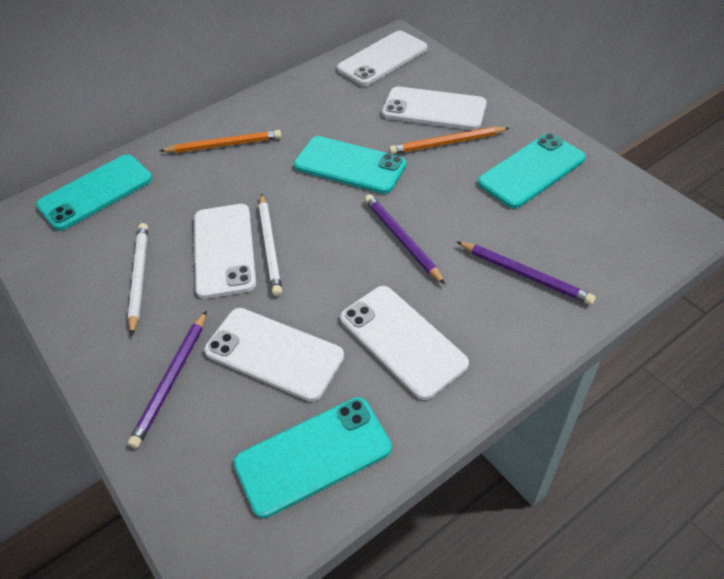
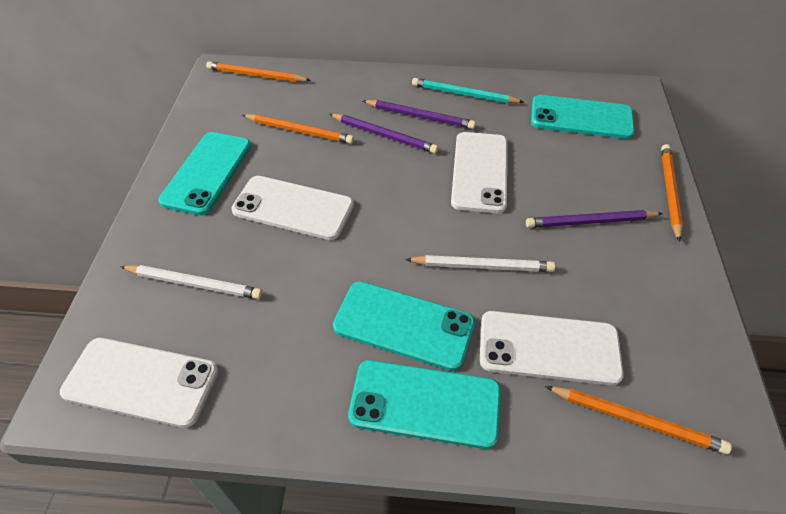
orange pencil: 2 -> 4
turquoise pencil: 0 -> 1
white phone: 5 -> 4

